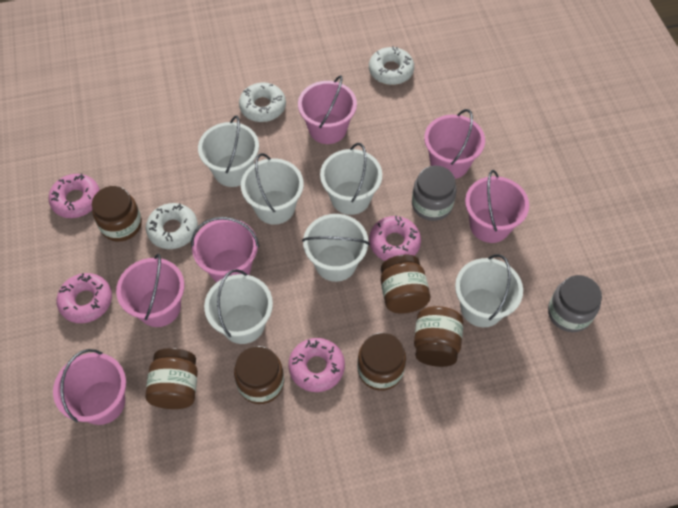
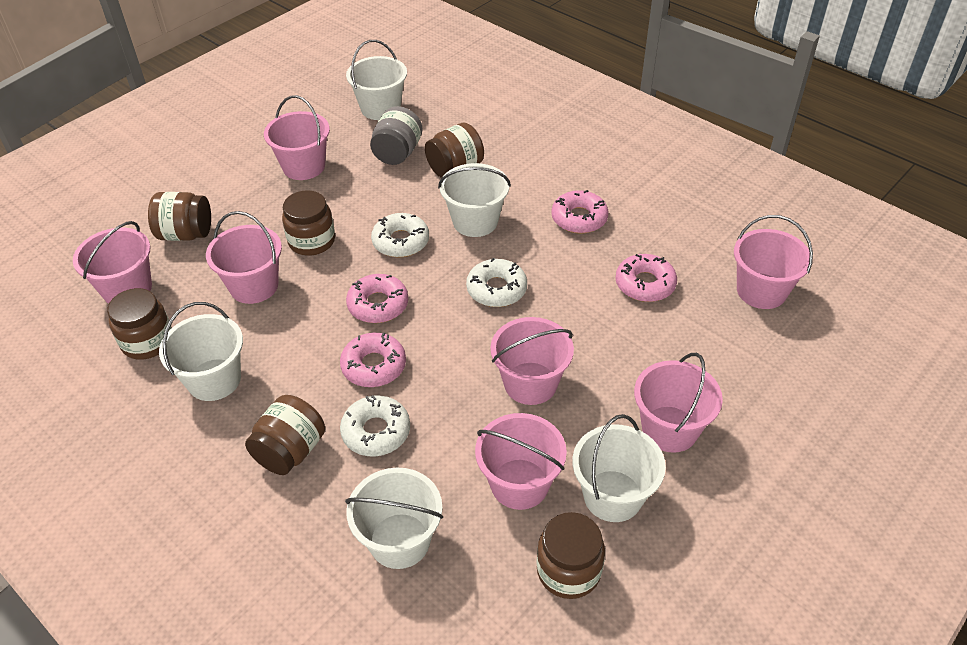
grey jar: 2 -> 1
pink bucket: 6 -> 7
white bucket: 6 -> 5

